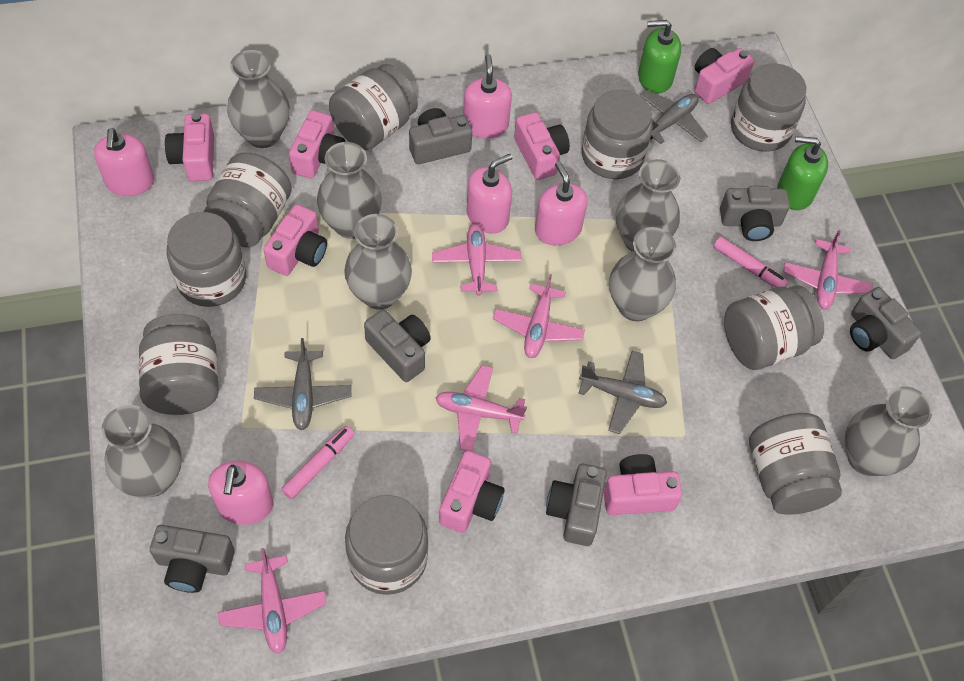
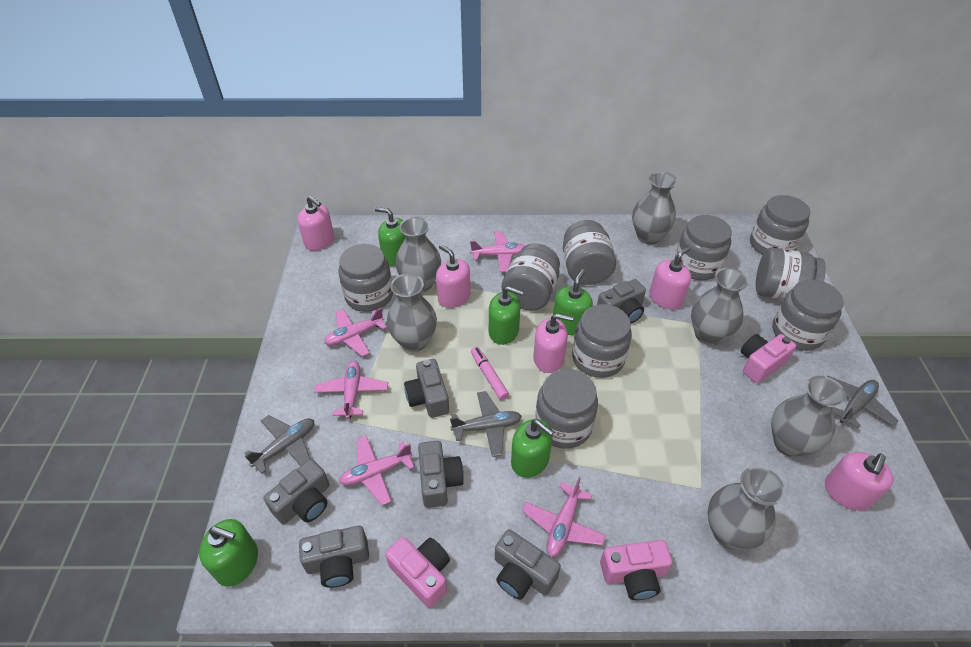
green soap dispenser: 2 -> 5
grey vase: 7 -> 6
pink camera: 7 -> 3
pink marker: 2 -> 1

